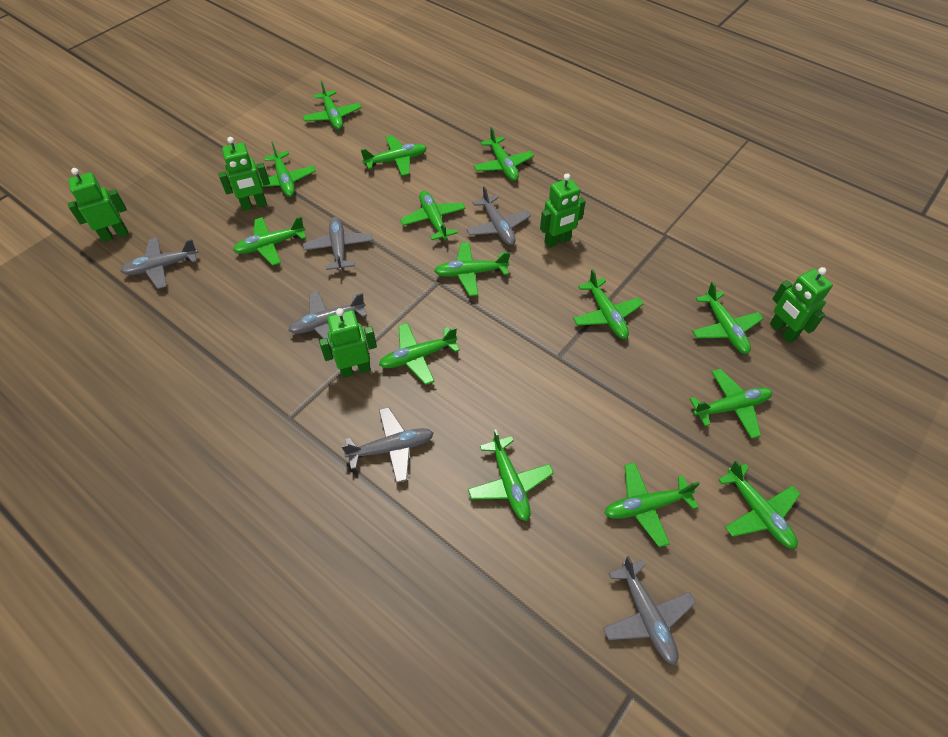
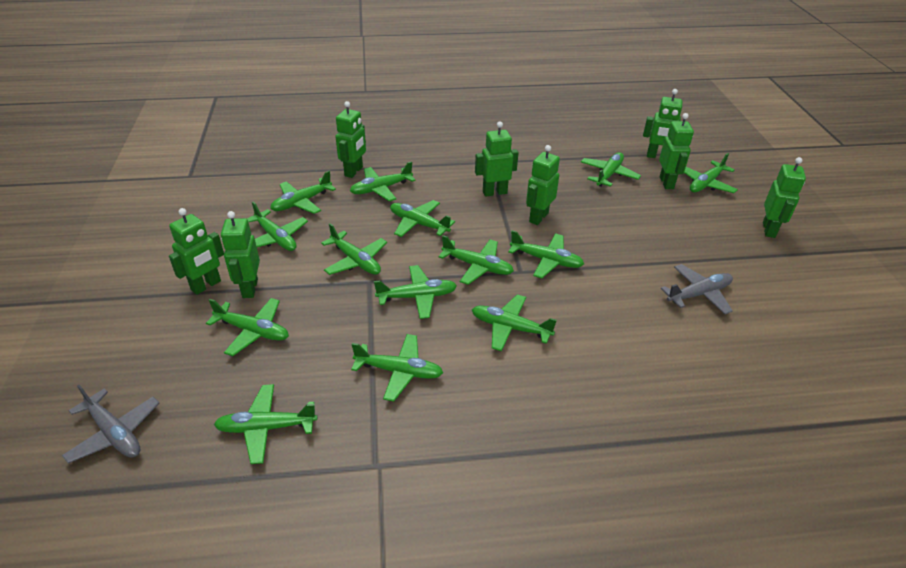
green robot: 5 -> 8
grey plane: 6 -> 2

